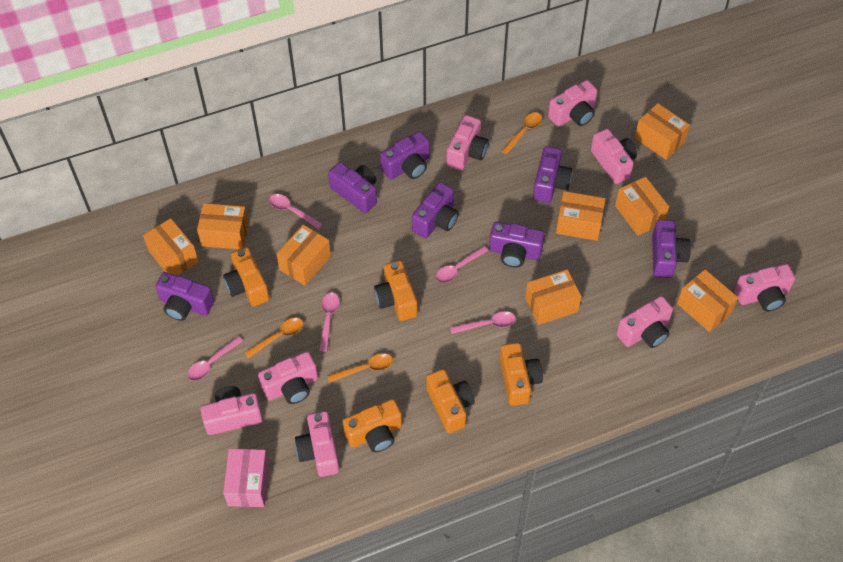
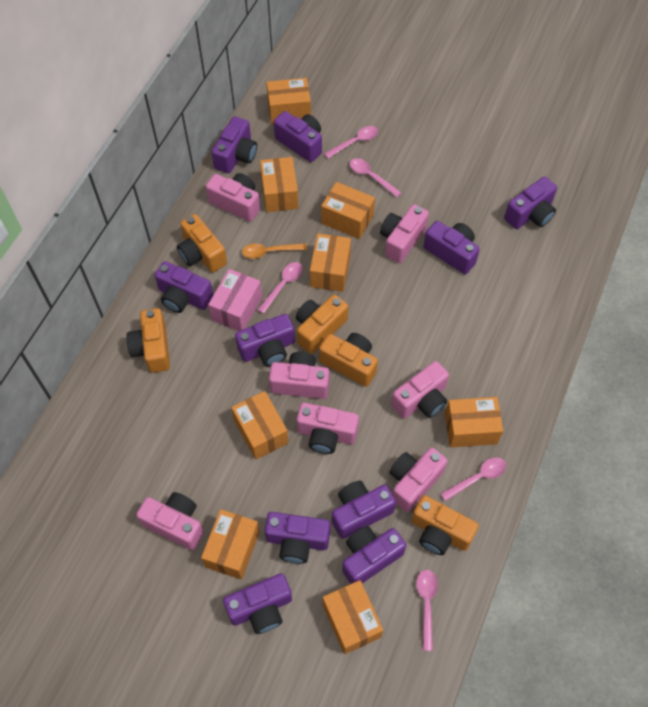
orange spoon: 3 -> 1
pink camera: 8 -> 7
purple camera: 7 -> 10

